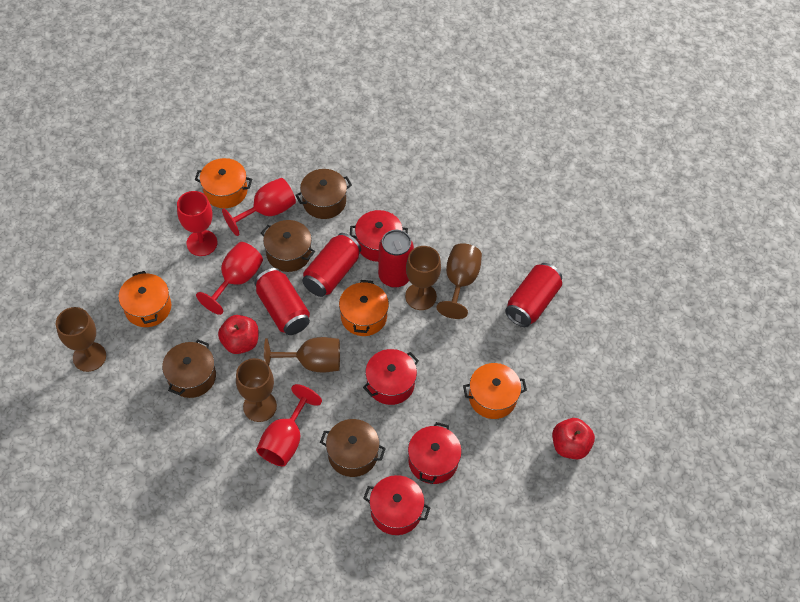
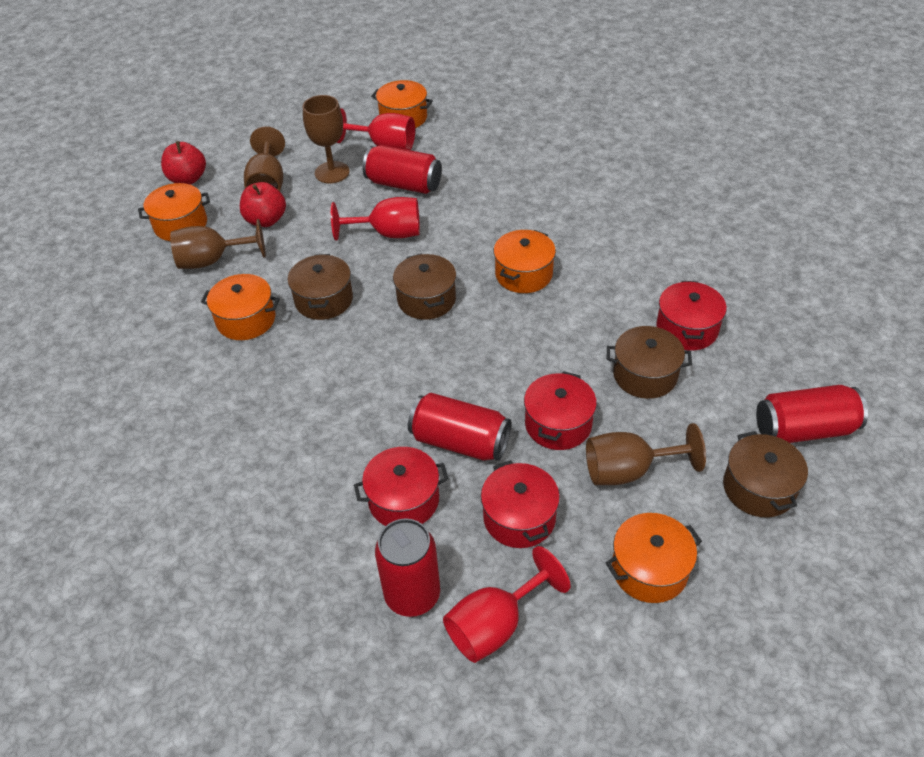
brown goblet: 5 -> 4
orange pot: 4 -> 5
red goblet: 4 -> 3

